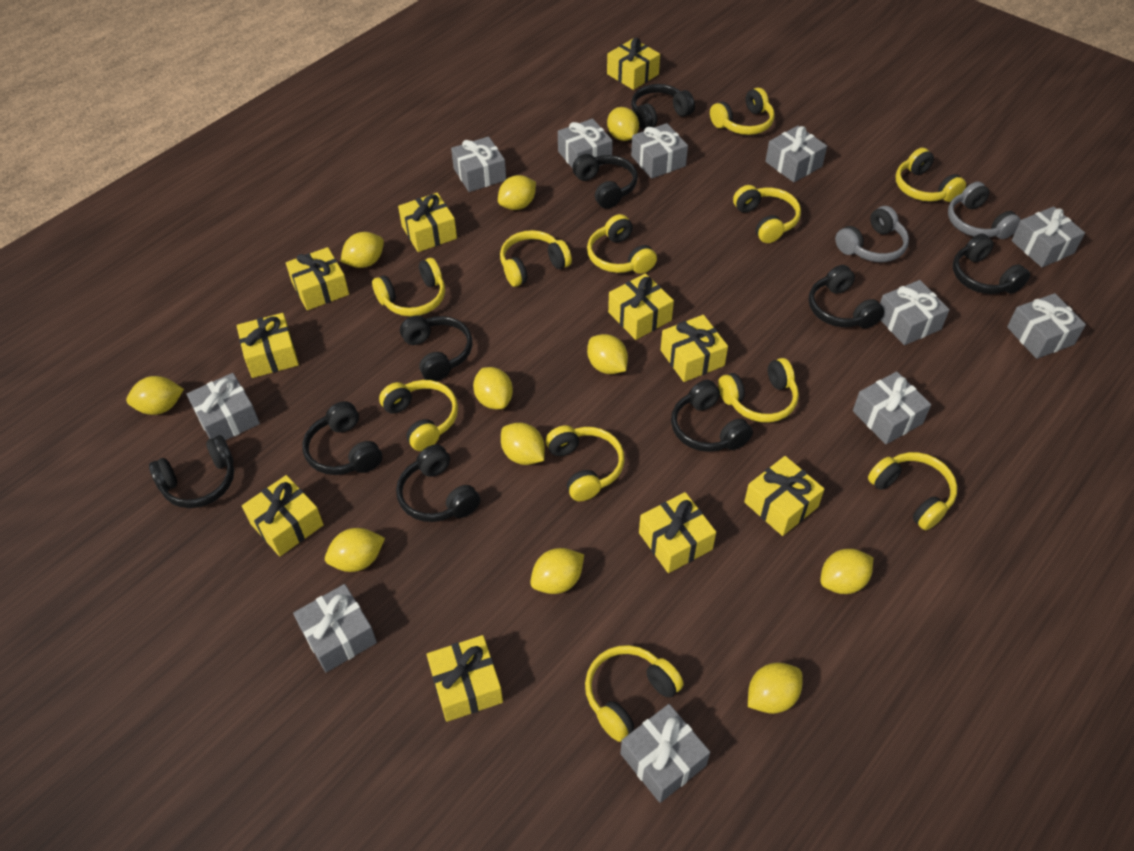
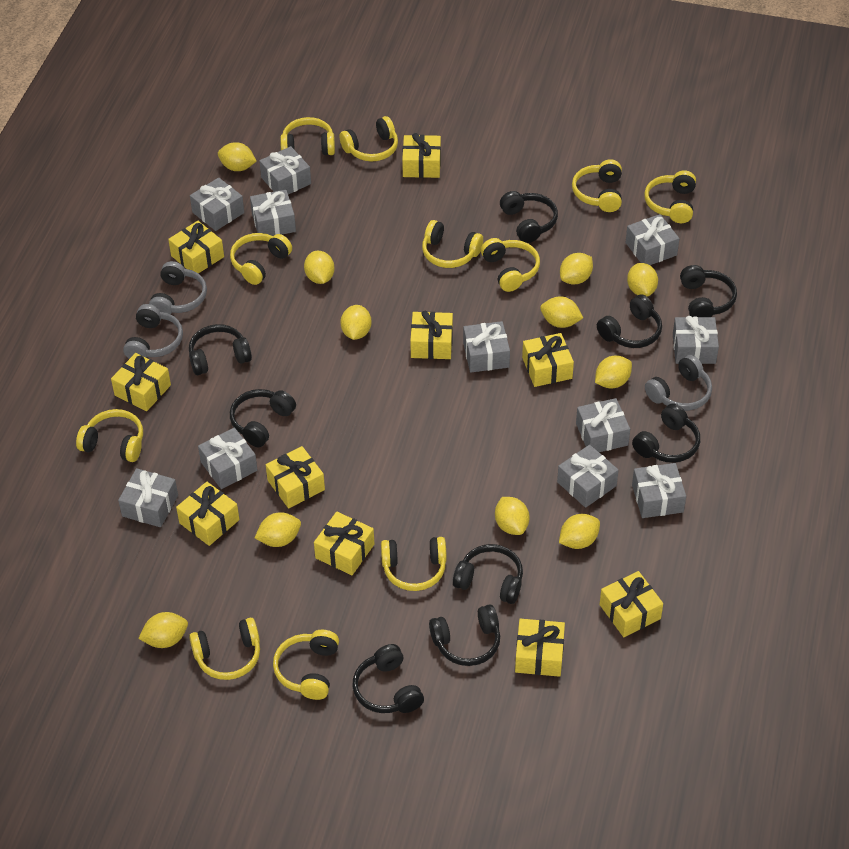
grey headphones: 2 -> 3

